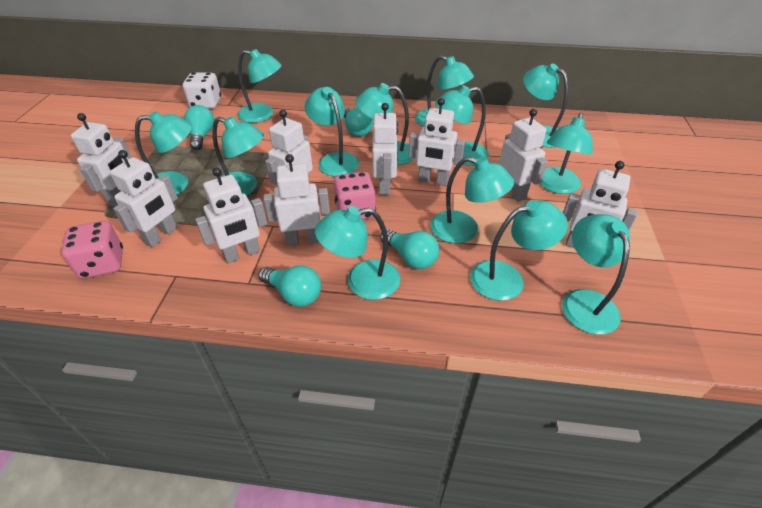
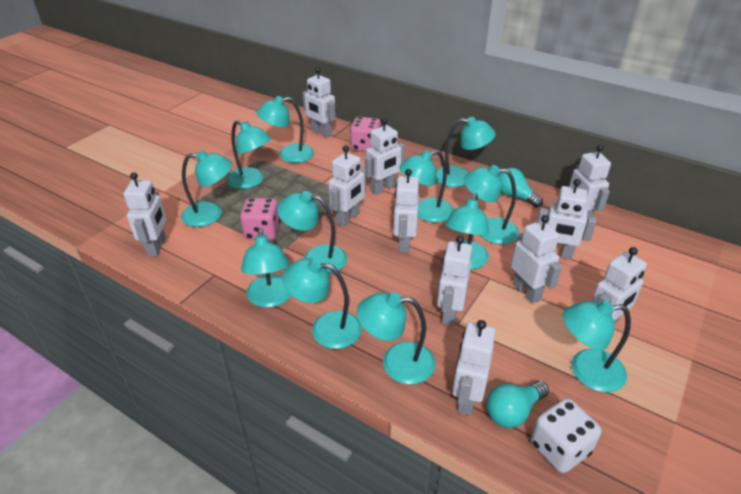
turquoise lamp: 13 -> 12
turquoise light bulb: 4 -> 2
white robot: 9 -> 11

